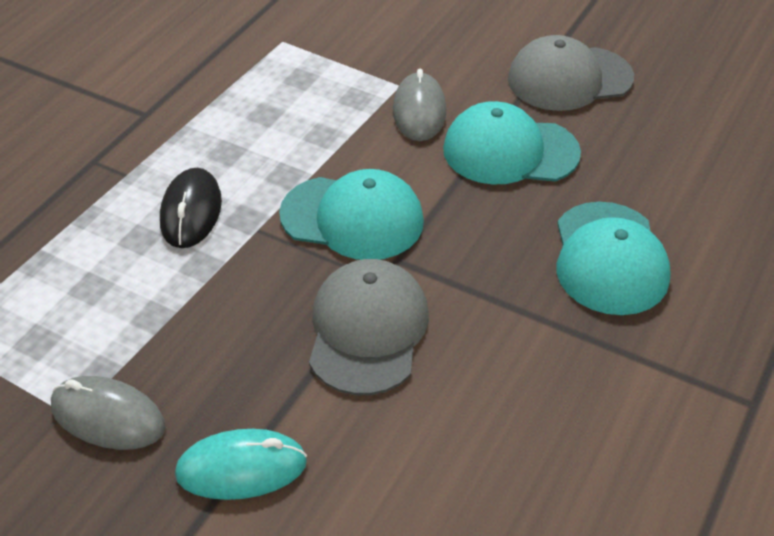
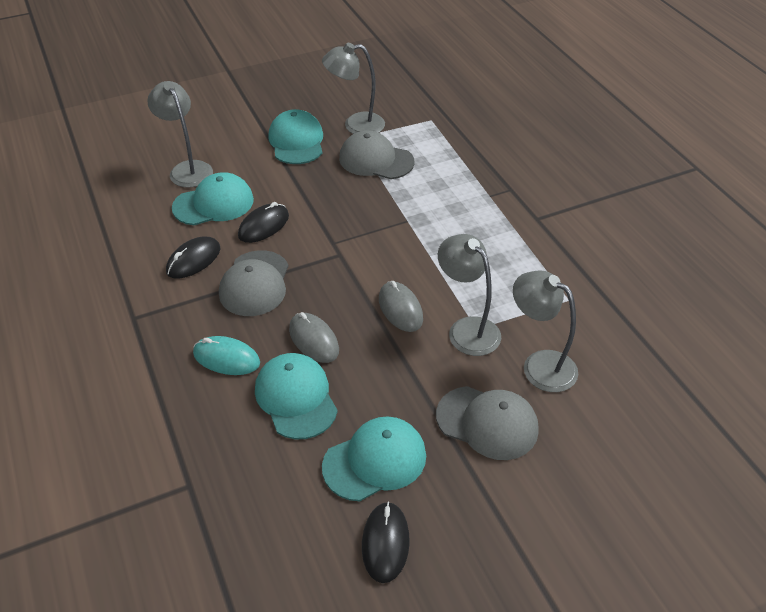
black mouse: 1 -> 3
grey cap: 2 -> 3
grey lamp: 0 -> 4
turquoise cap: 3 -> 4

